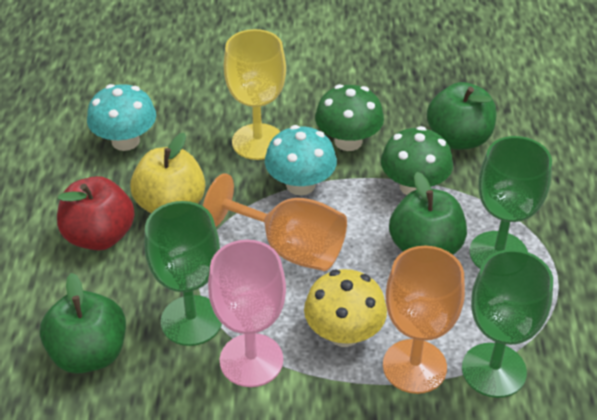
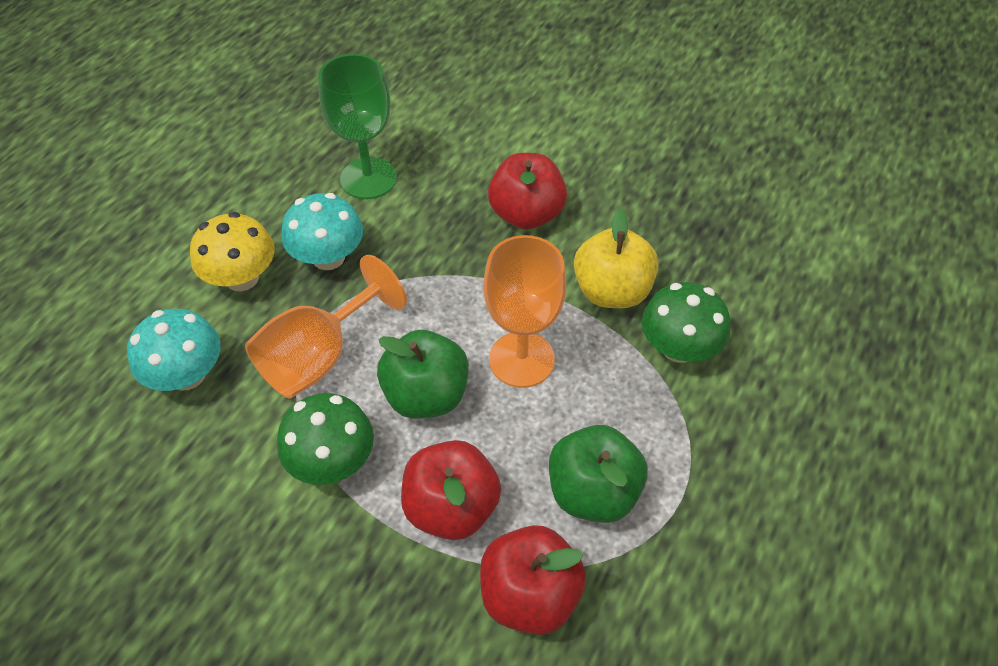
green apple: 3 -> 2
green goblet: 3 -> 1
pink goblet: 1 -> 0
red apple: 1 -> 3
yellow goblet: 1 -> 0

